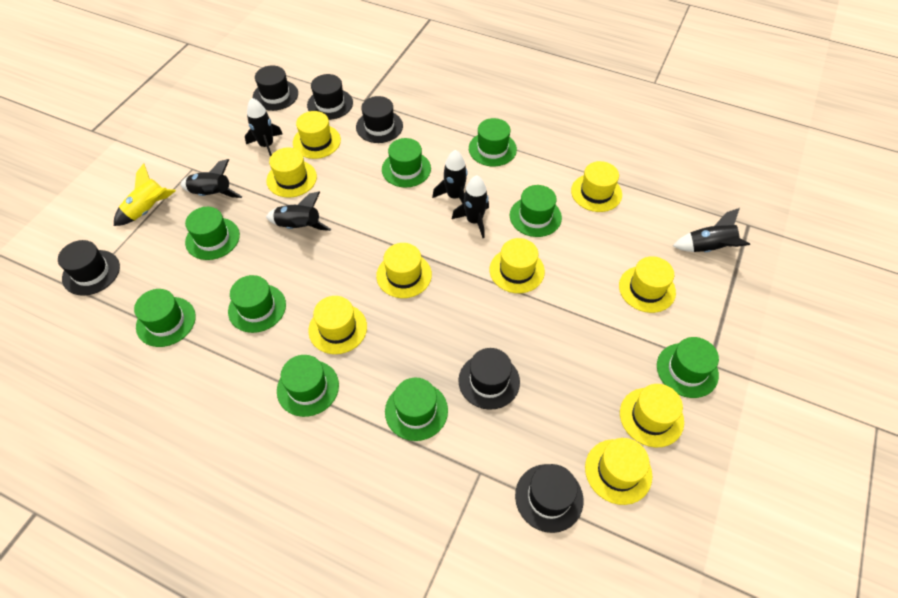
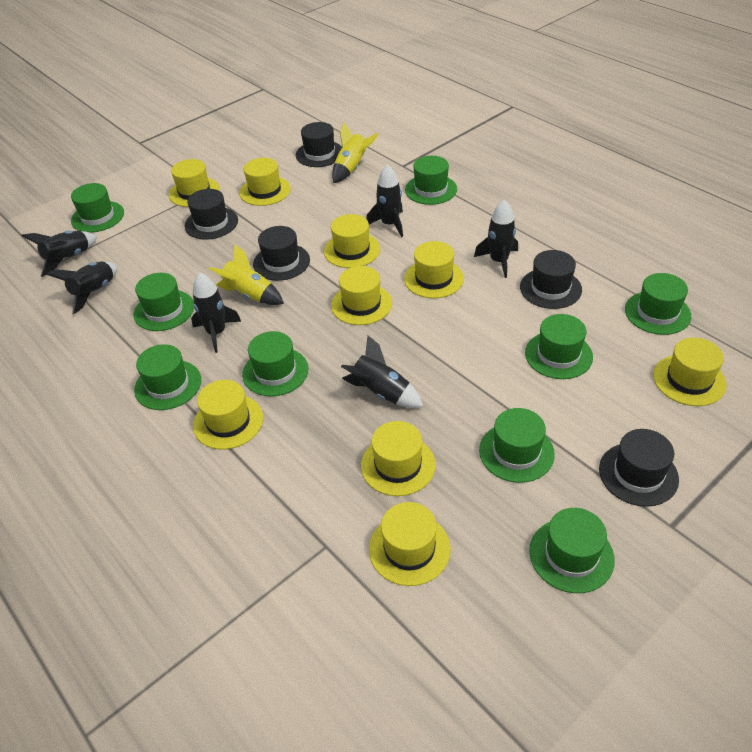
black hat: 6 -> 5
yellow rocket: 1 -> 2

